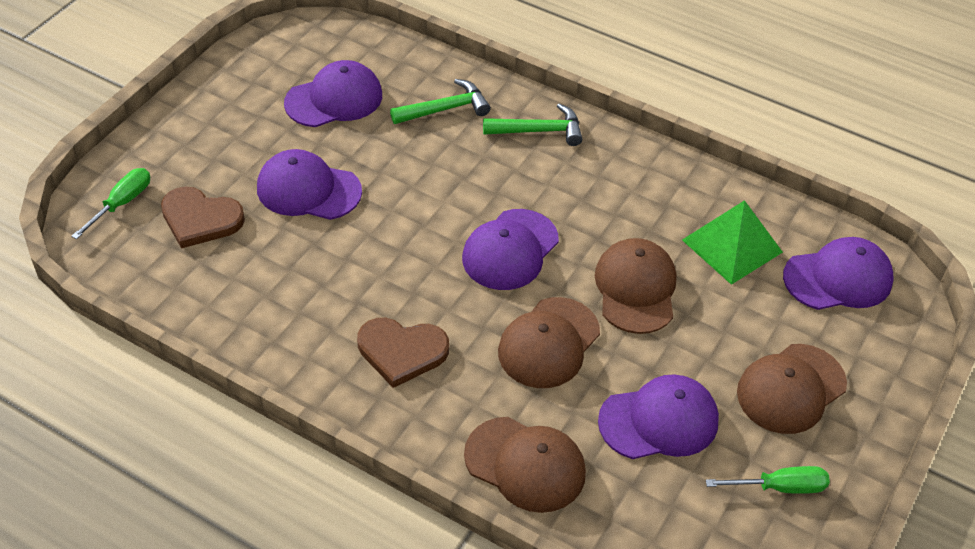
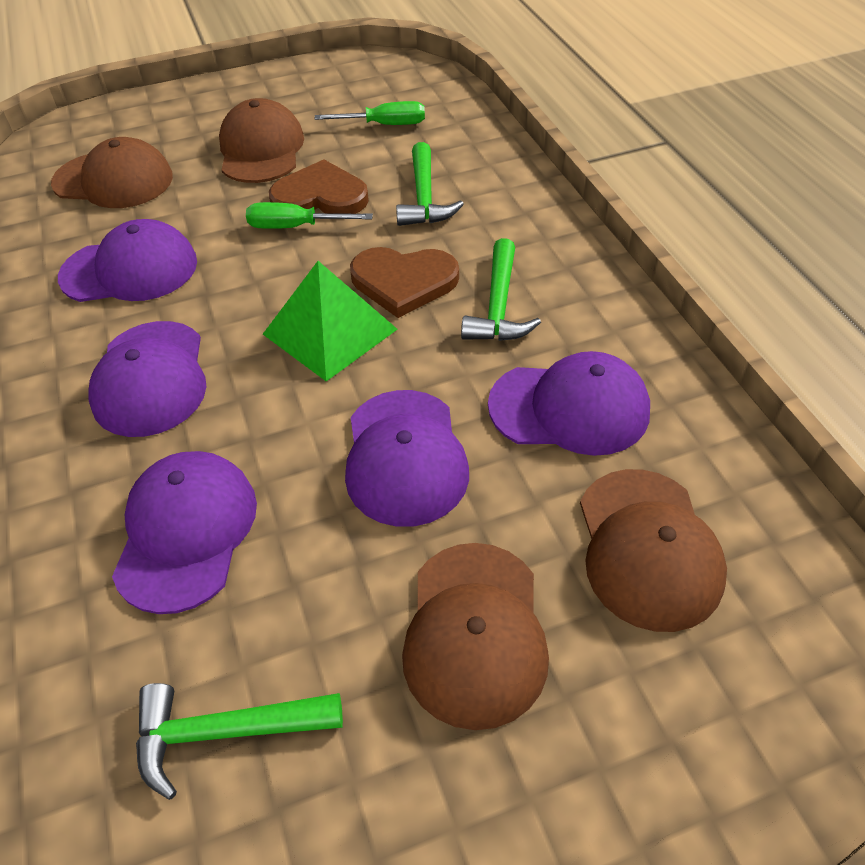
green hammer: 2 -> 3

